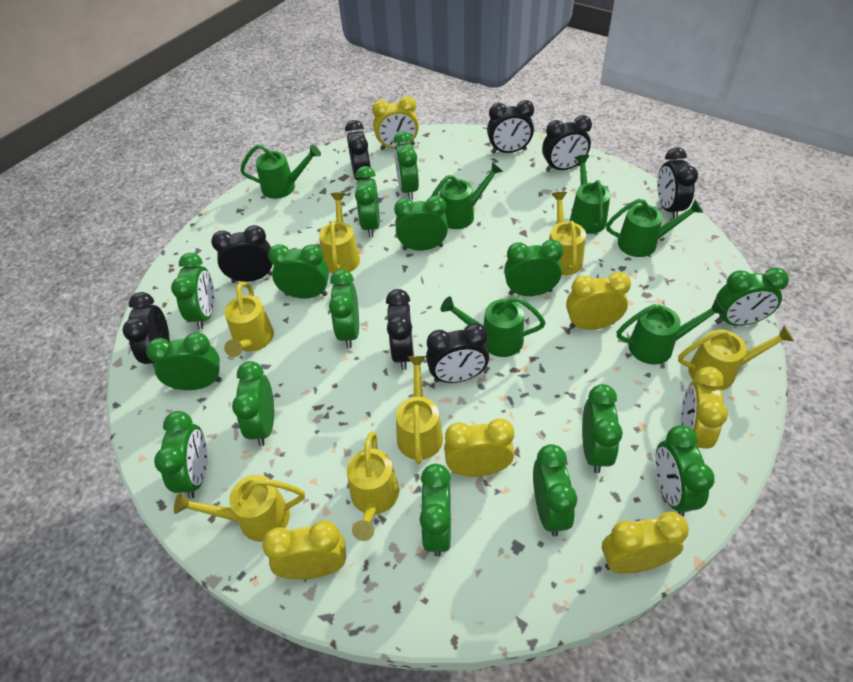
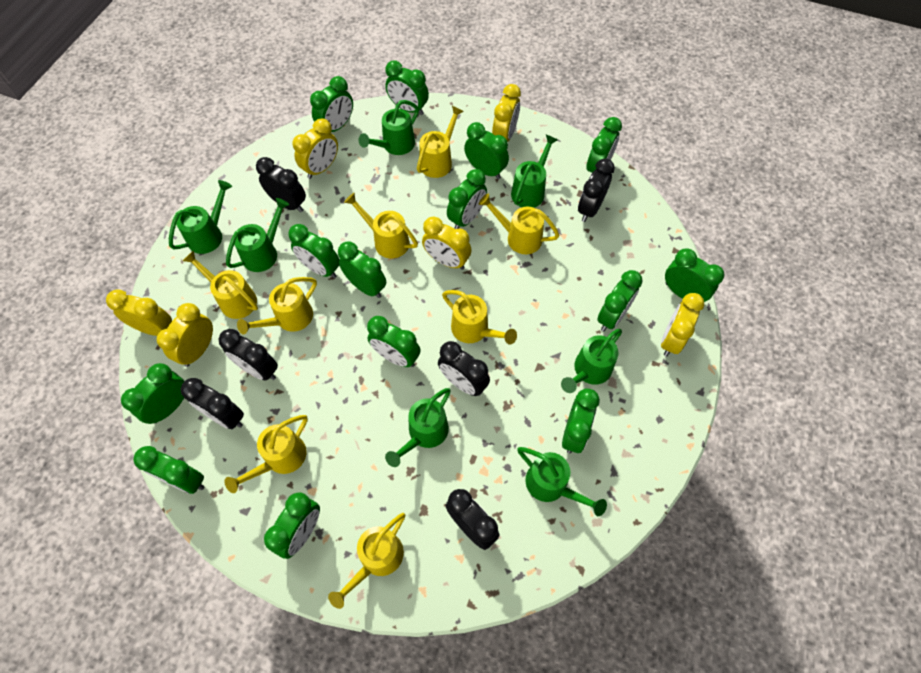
black clock: 8 -> 6
green clock: 15 -> 14
green watering can: 6 -> 7
yellow watering can: 7 -> 8

